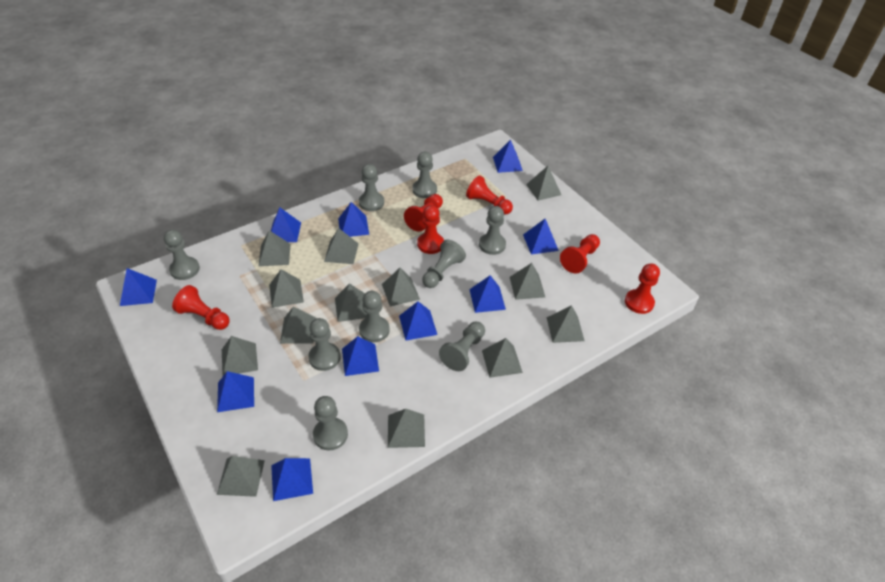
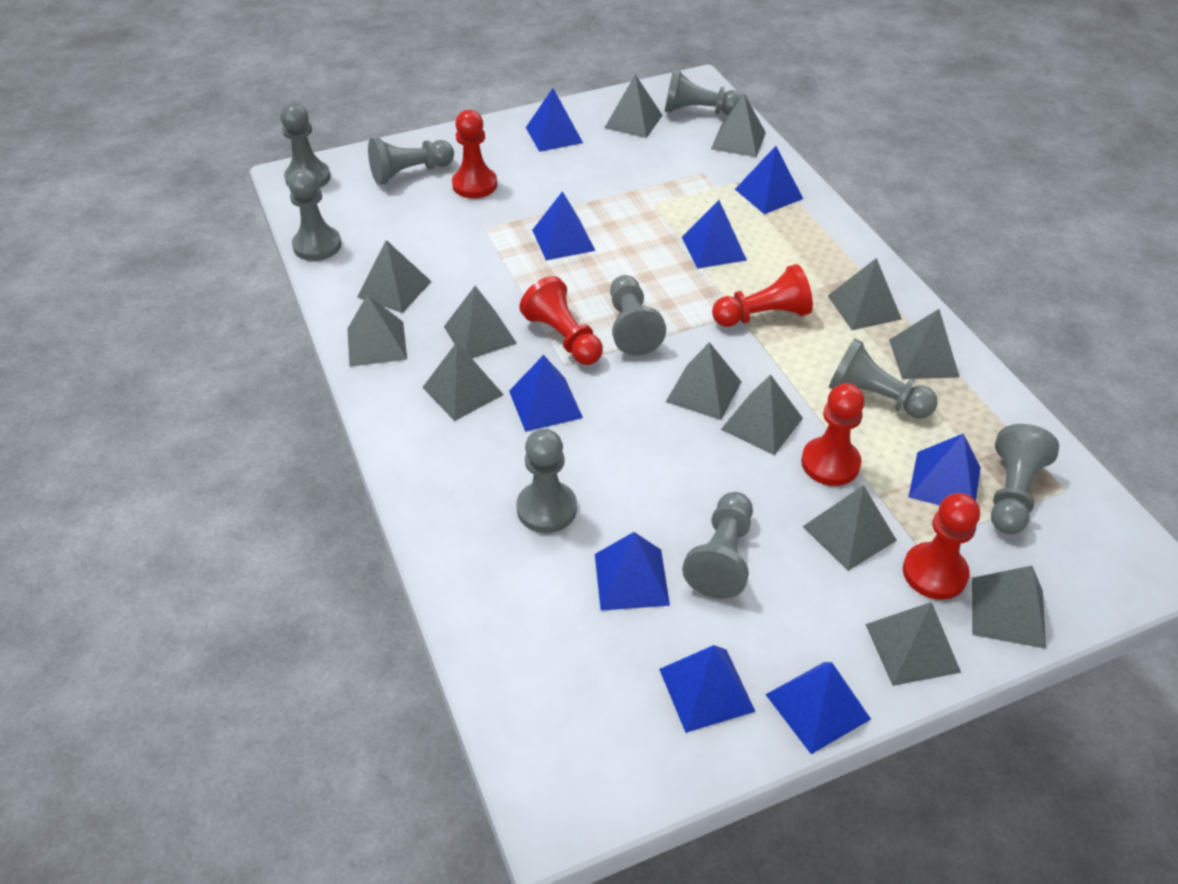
blue pyramid: 10 -> 9
red pawn: 6 -> 5

